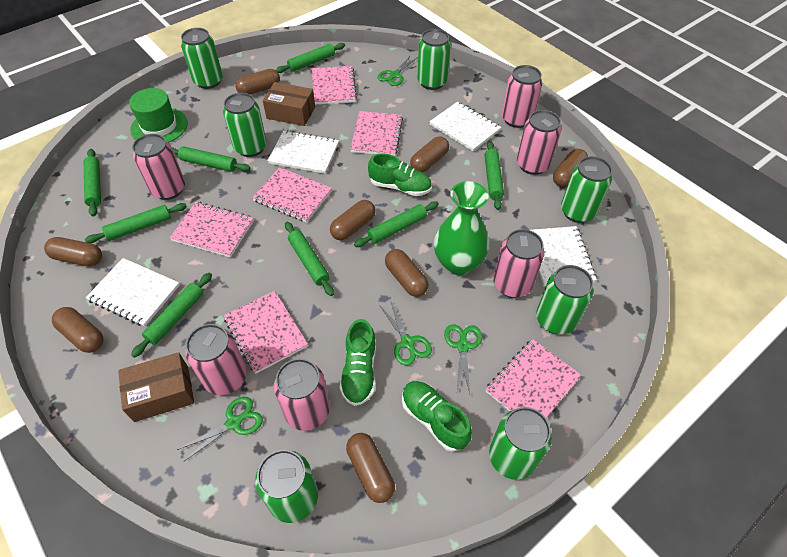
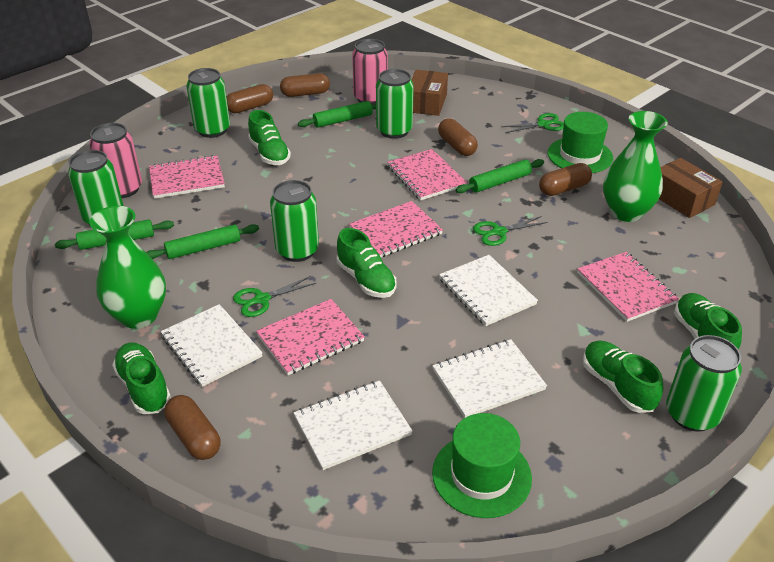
brown capsule: 8 -> 5
green can: 7 -> 5
green hat: 1 -> 2
green rolling pin: 8 -> 4
green scissors: 4 -> 3
green shoe: 3 -> 5
green vase: 1 -> 2
pink can: 6 -> 2
pink notebook: 6 -> 5

